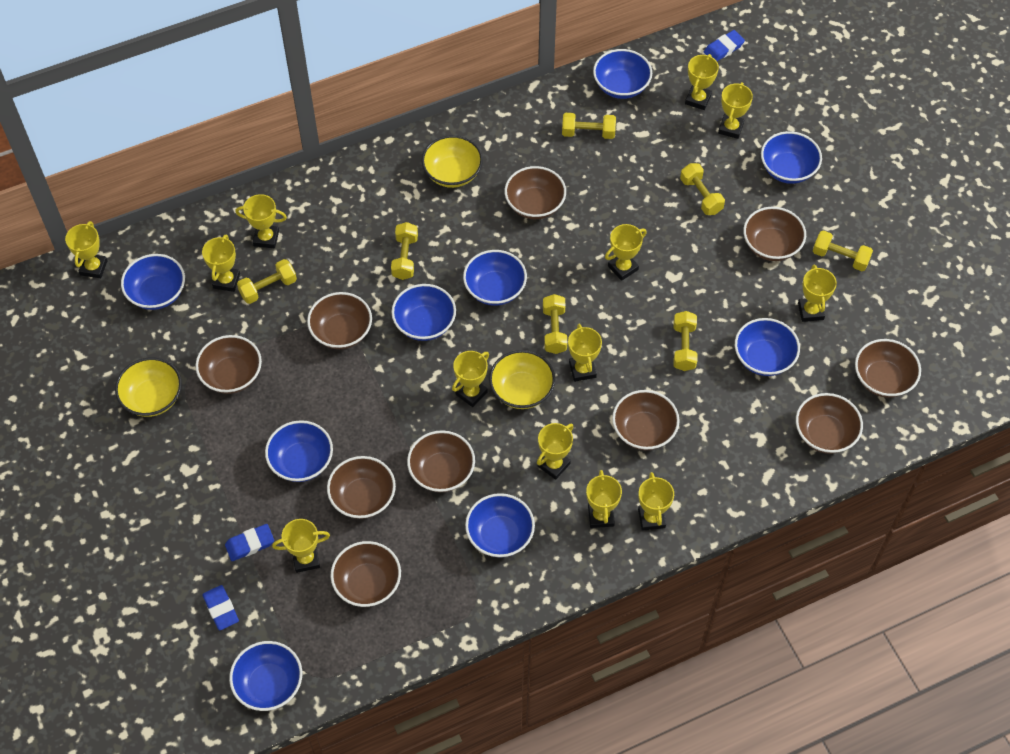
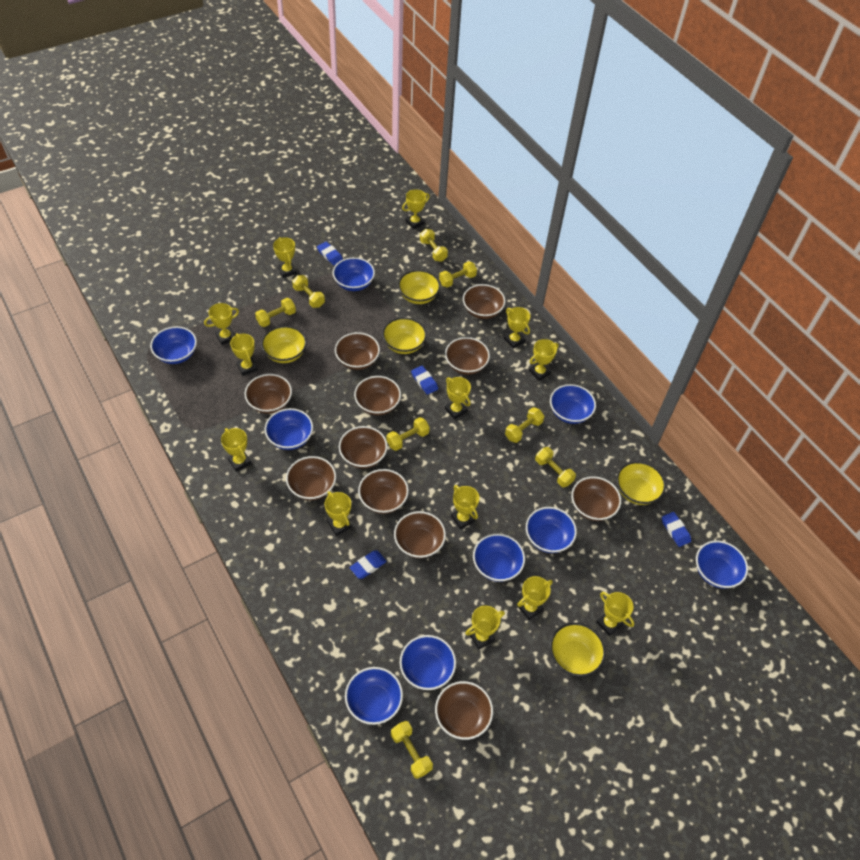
blue eraser: 3 -> 4
brown bowl: 10 -> 11
yellow bowl: 3 -> 5
yellow dumbbell: 7 -> 8

